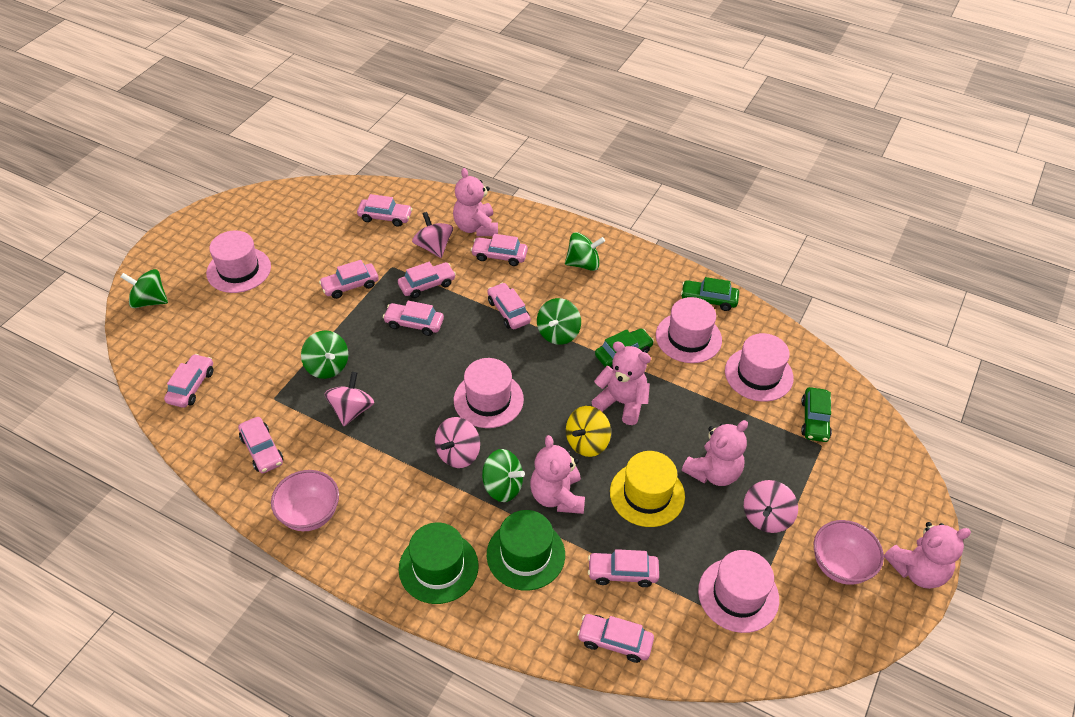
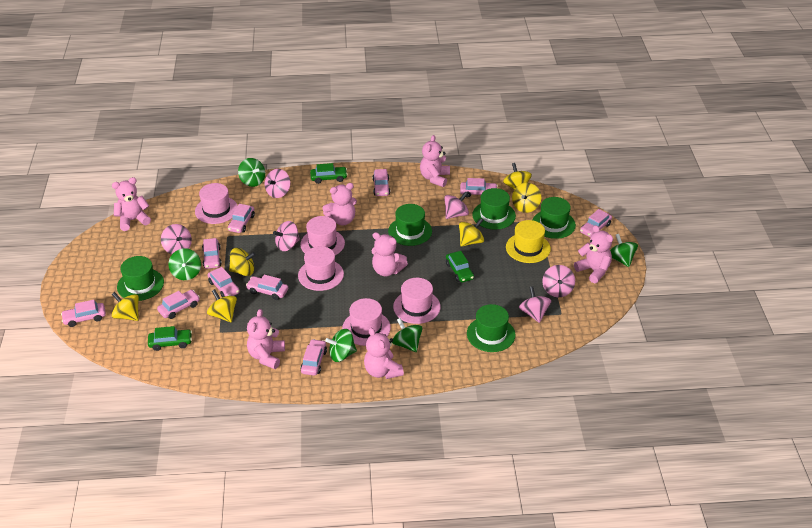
green hat: 2 -> 5
pink bowl: 2 -> 0
pink spinning top: 4 -> 6
pink teddy bear: 5 -> 7
yellow spinning top: 1 -> 6

